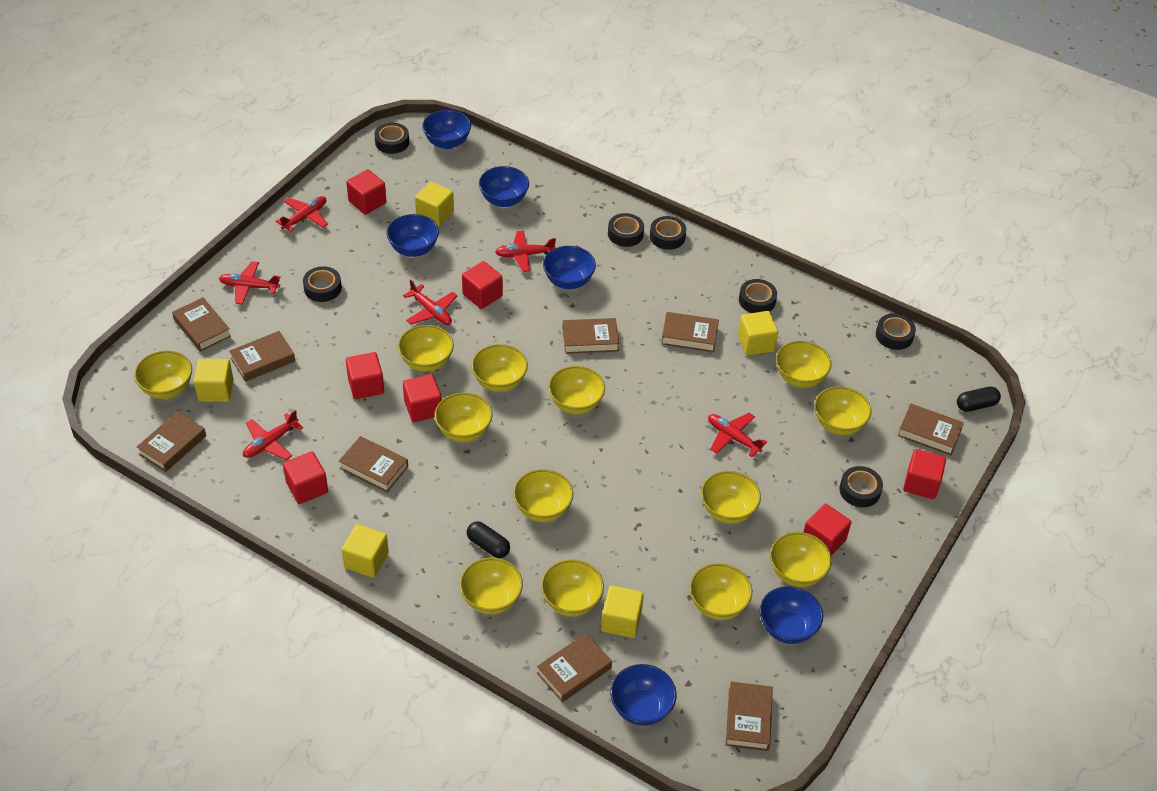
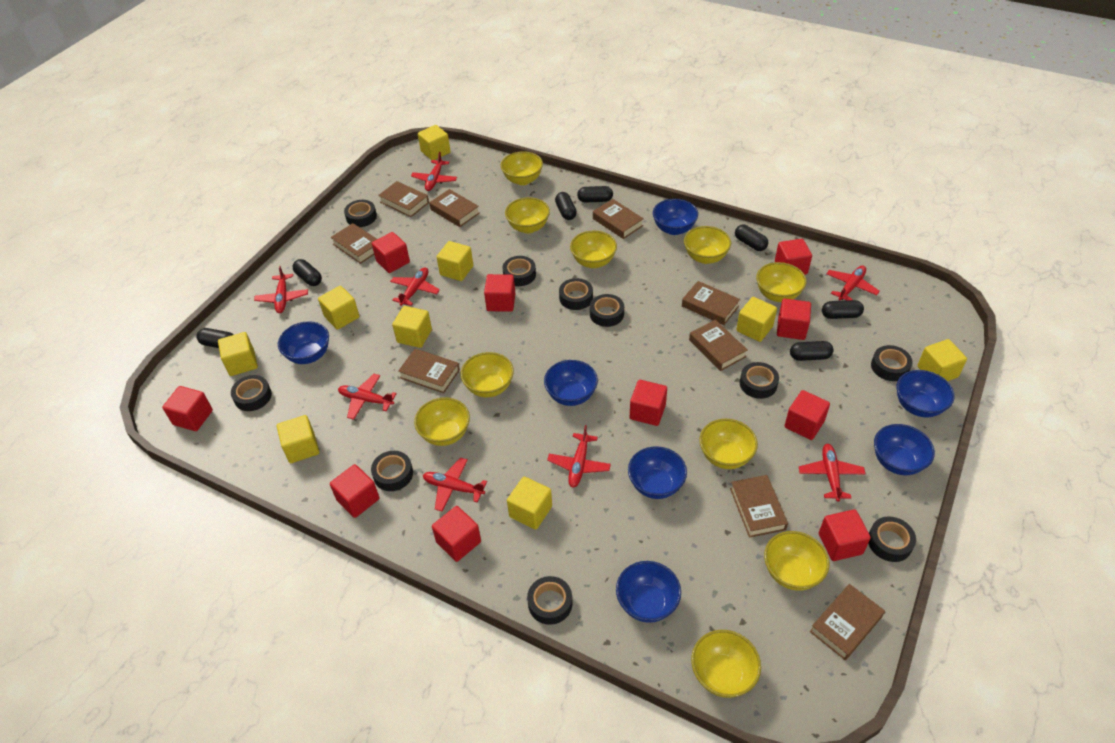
black capsule: 2 -> 7
black tape: 7 -> 10
blue bowl: 6 -> 7
red cube: 7 -> 10
red plane: 6 -> 8
yellow bowl: 13 -> 10
yellow cube: 5 -> 9

